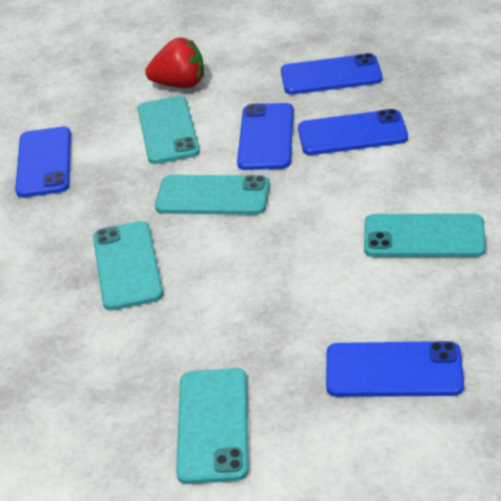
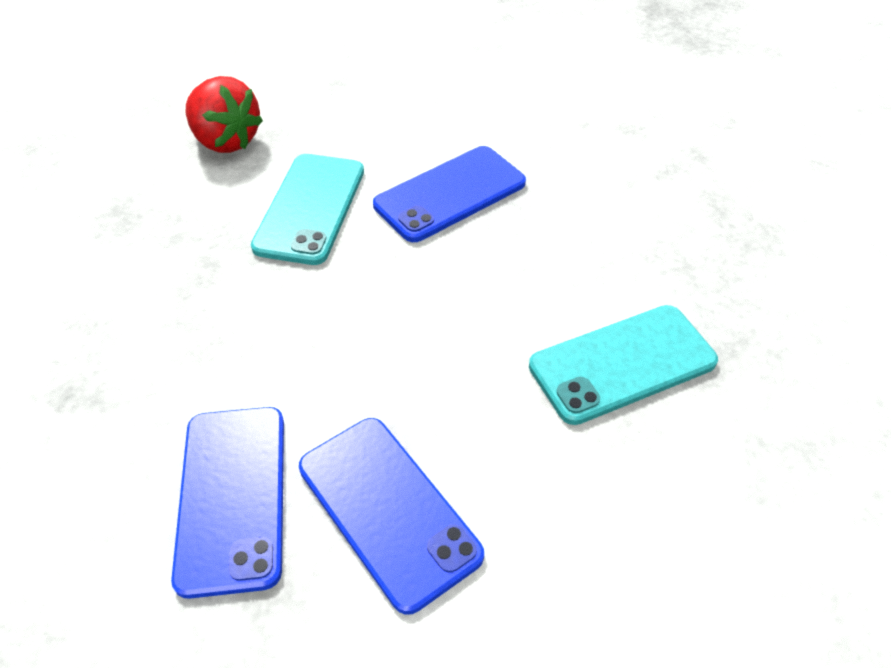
blue phone: 5 -> 3
turquoise phone: 5 -> 2

